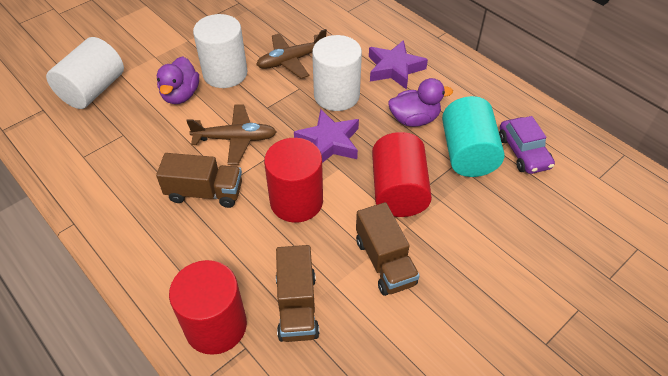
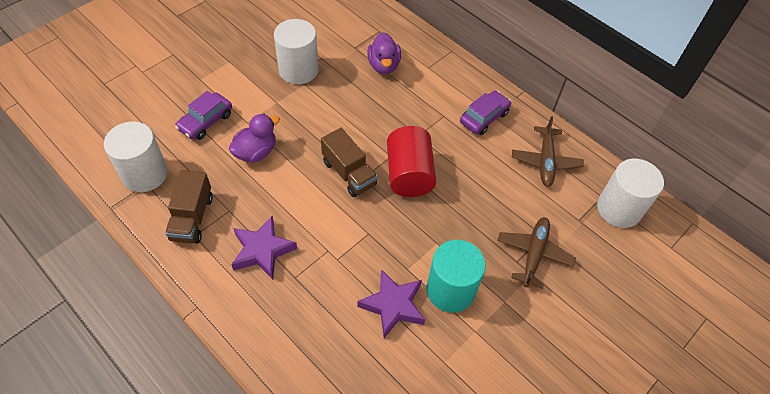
brown truck: 3 -> 2
purple car: 1 -> 2
red cylinder: 3 -> 1

